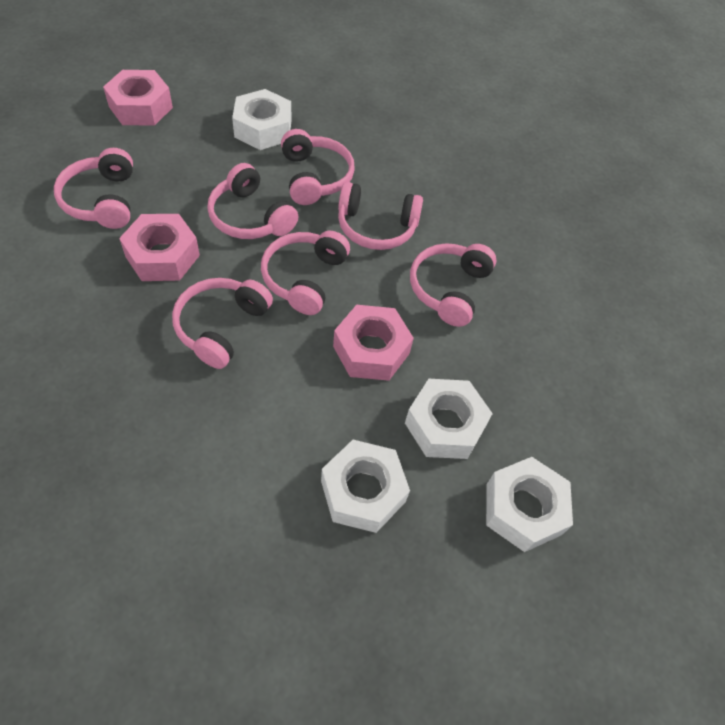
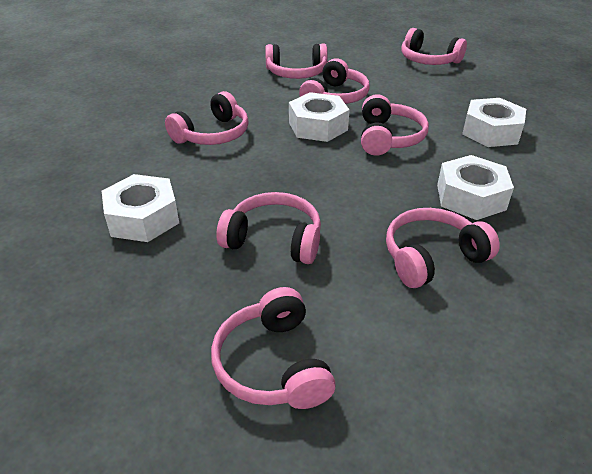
pink headphones: 7 -> 8
pink nut: 3 -> 0

